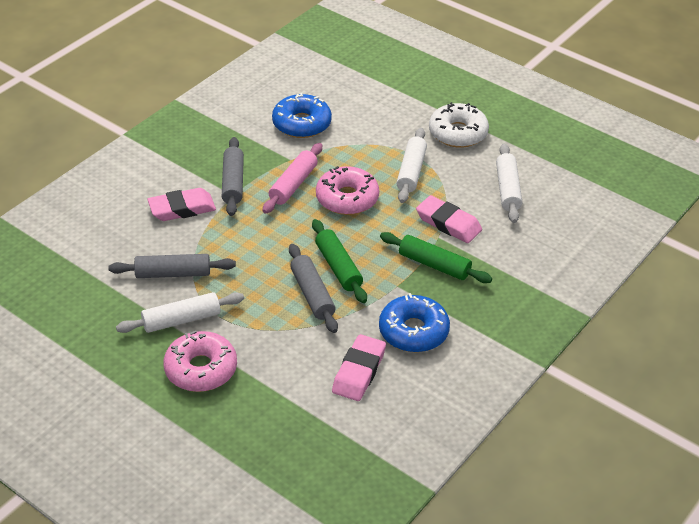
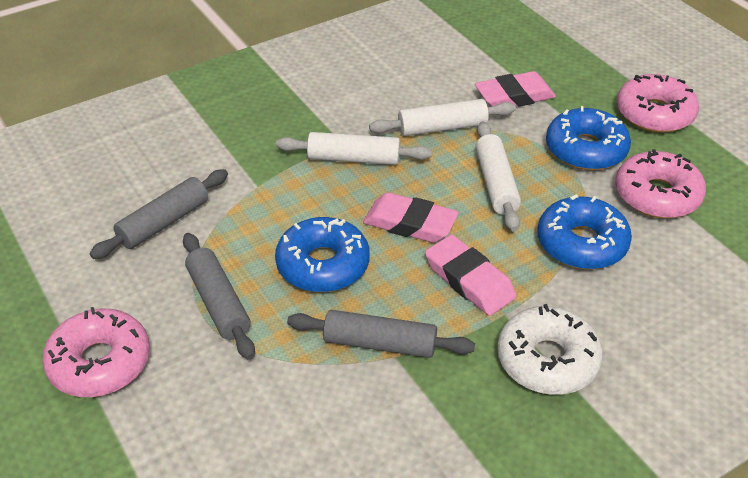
blue donut: 2 -> 3
green rolling pin: 2 -> 0
pink donut: 2 -> 3
pink rolling pin: 1 -> 0

